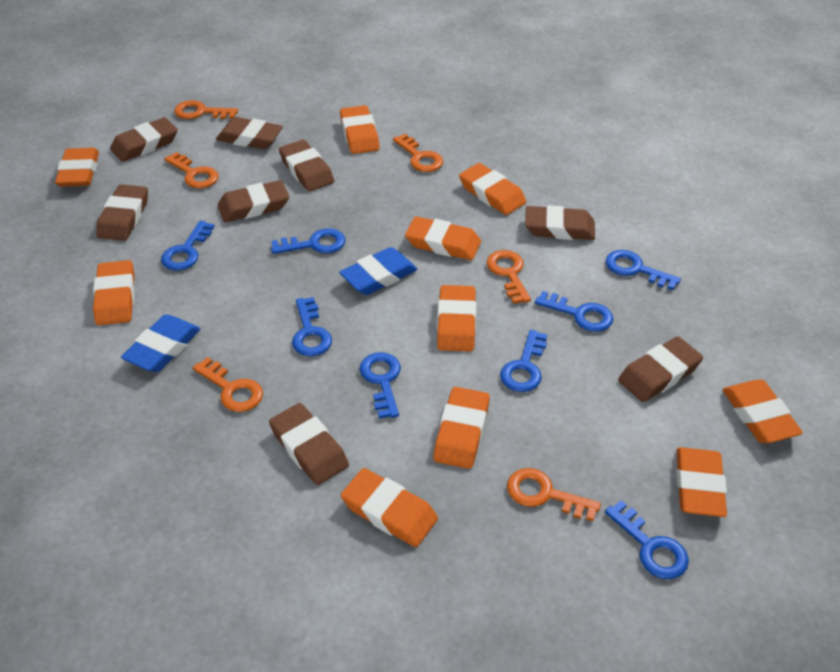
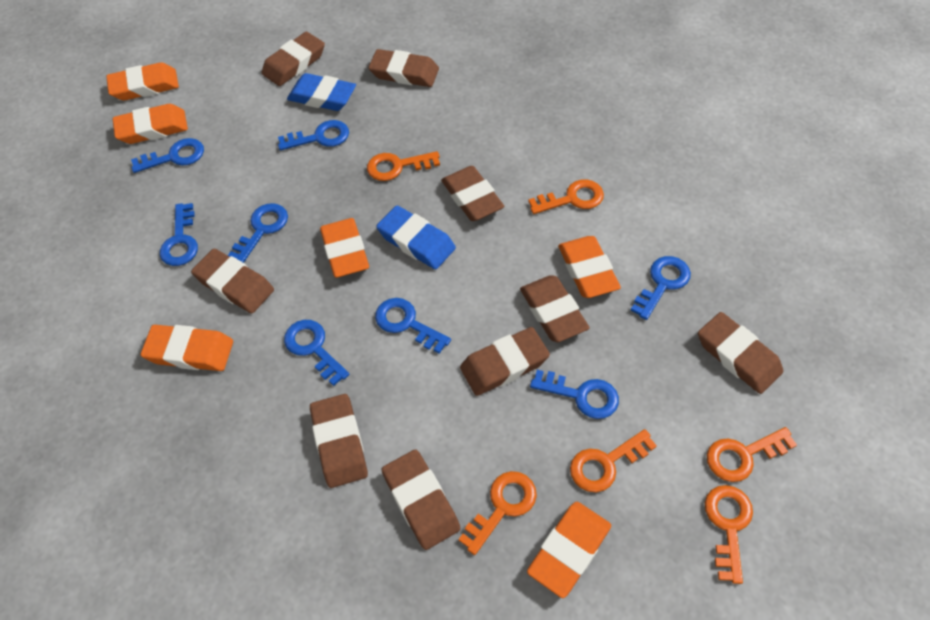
brown eraser: 8 -> 9
orange eraser: 10 -> 6

